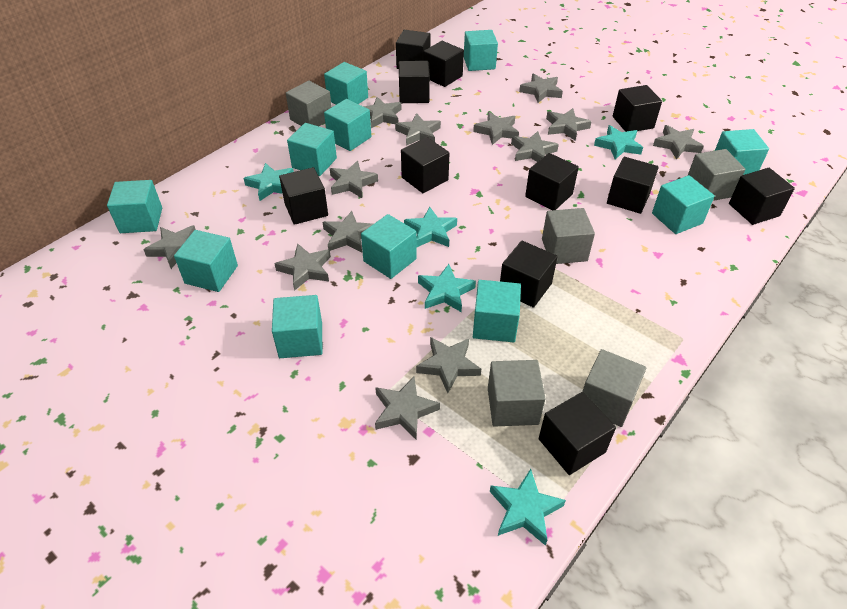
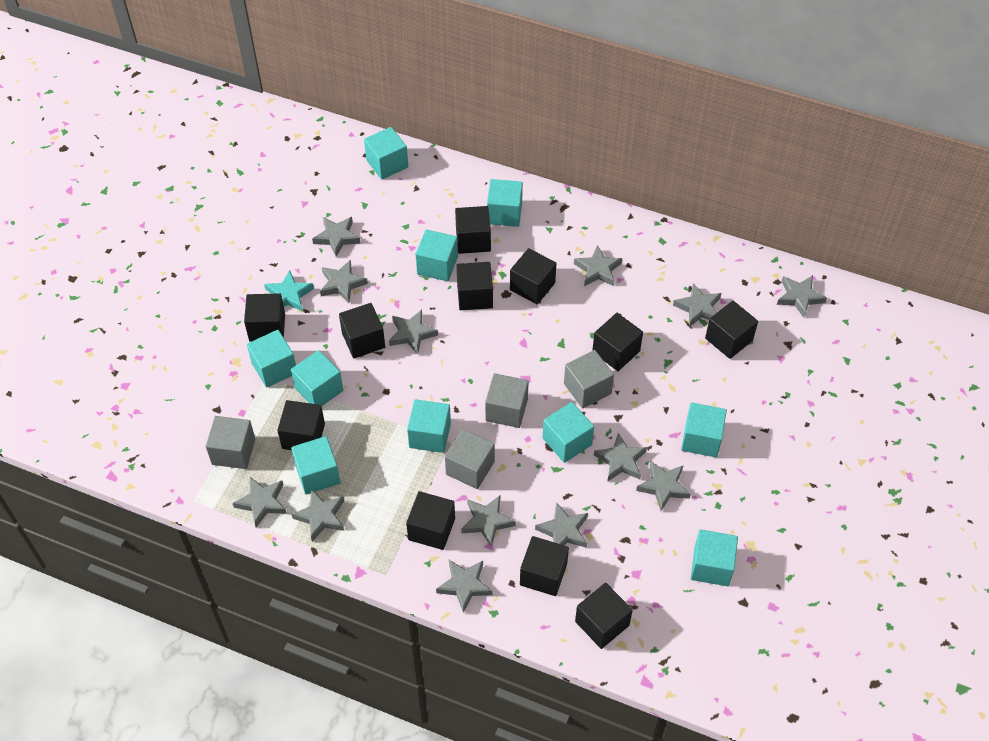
grey cube: 5 -> 4
turquoise cube: 11 -> 10
turquoise star: 5 -> 1

